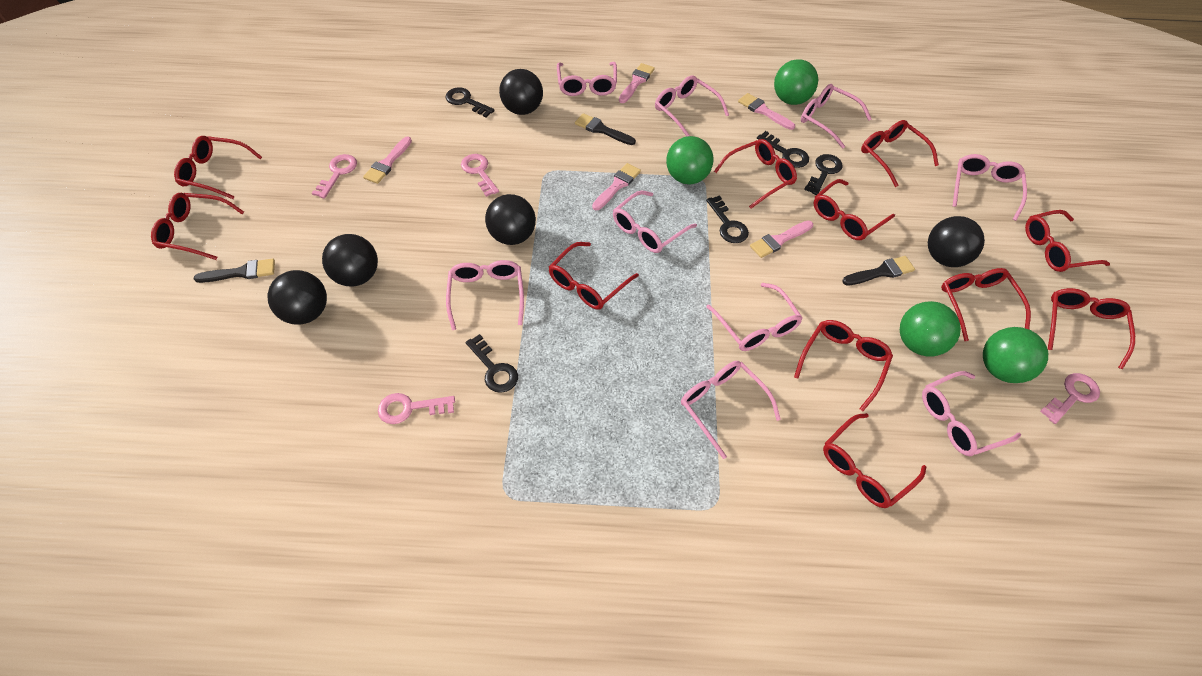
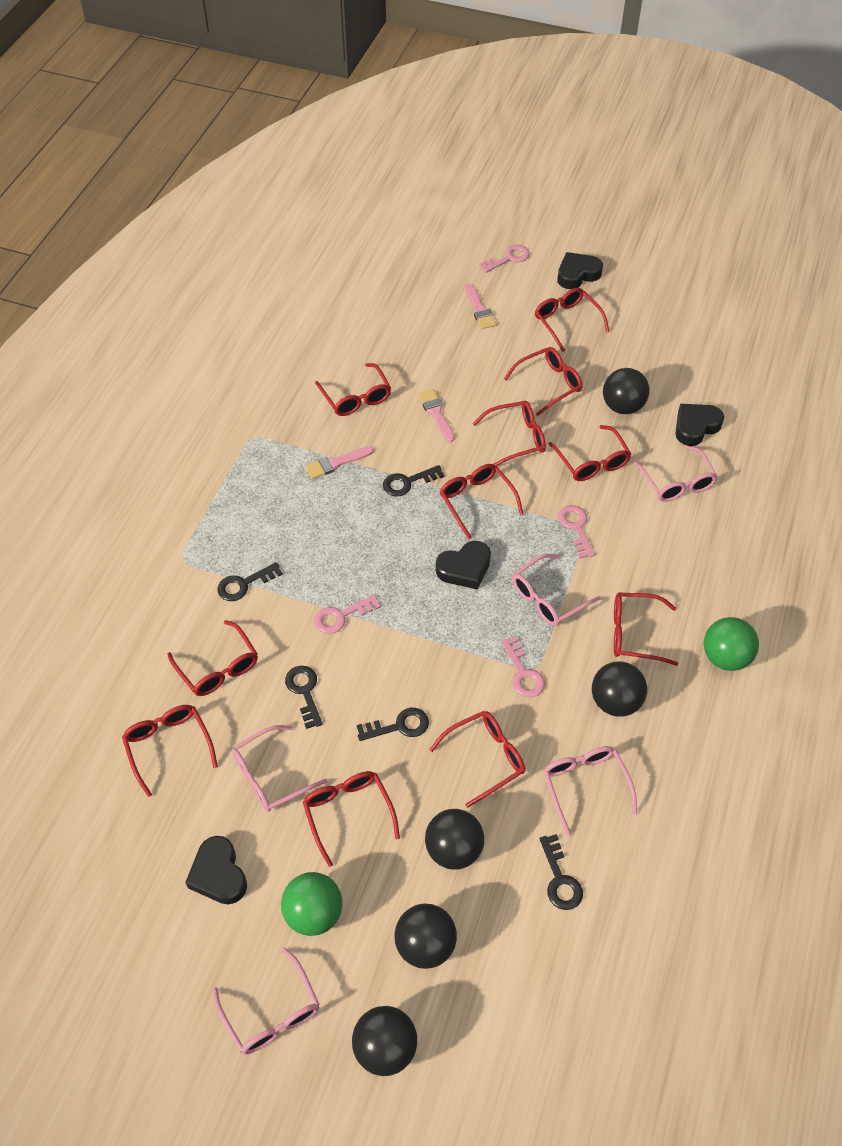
black brush: 3 -> 0
black heart: 0 -> 4
green ball: 4 -> 2
pink brush: 5 -> 3
pink glasses: 9 -> 5

